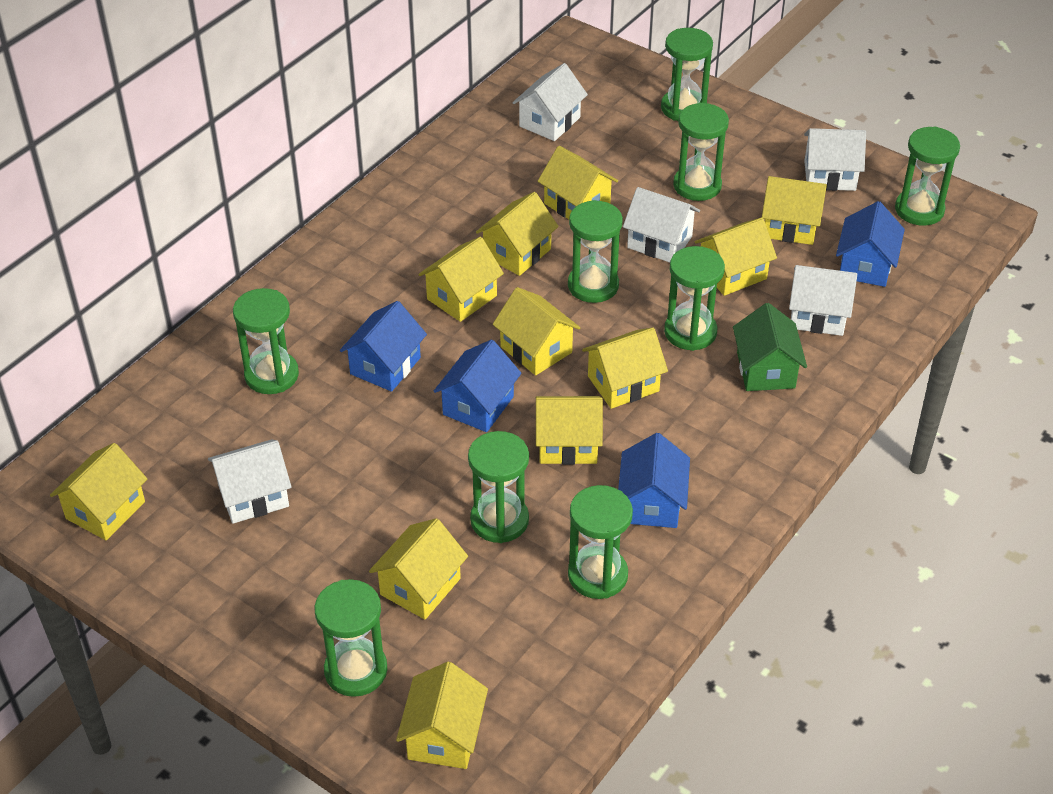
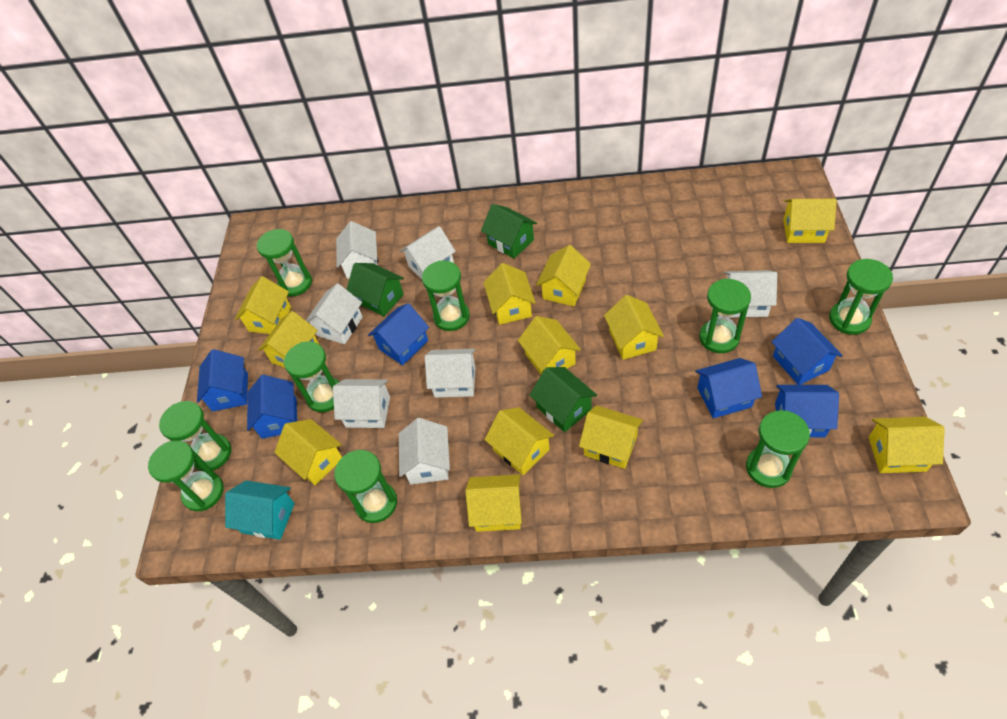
blue house: 4 -> 6
green house: 1 -> 3
turquoise house: 0 -> 1
white house: 5 -> 7
yellow house: 11 -> 12

